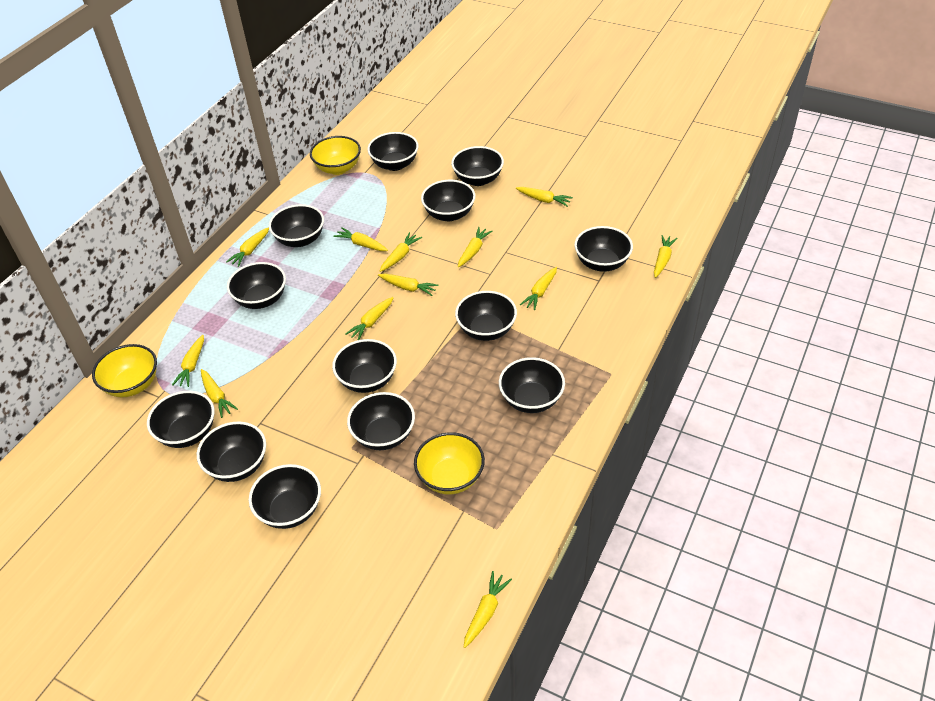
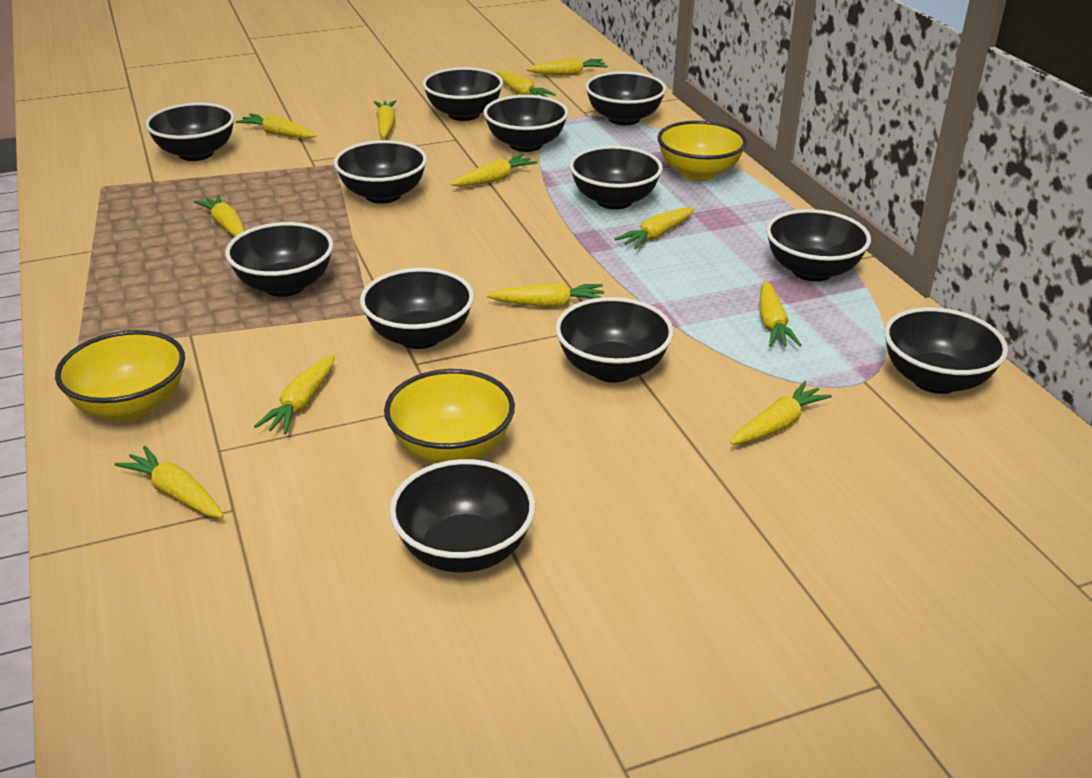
black bowl: 13 -> 12

